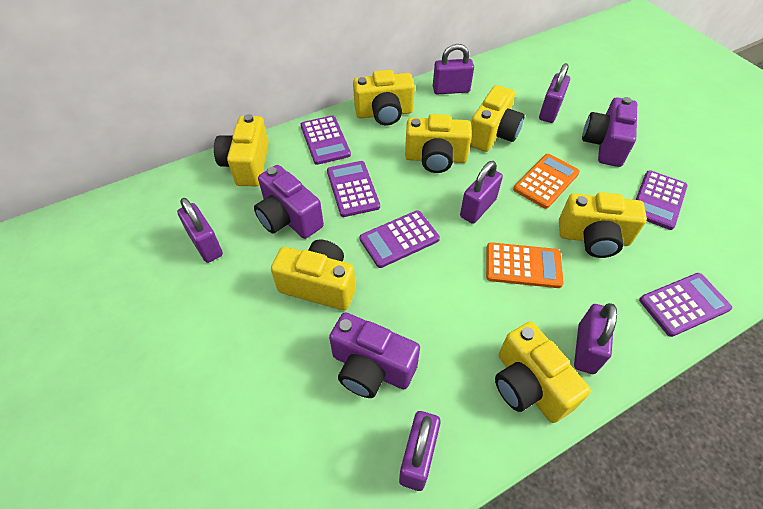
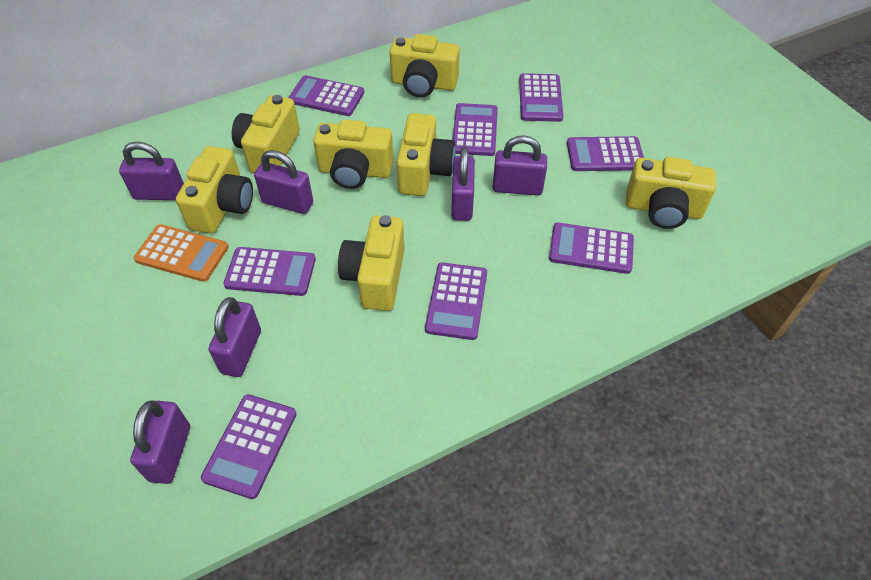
orange calculator: 2 -> 1
purple calculator: 5 -> 8
purple camera: 3 -> 0

